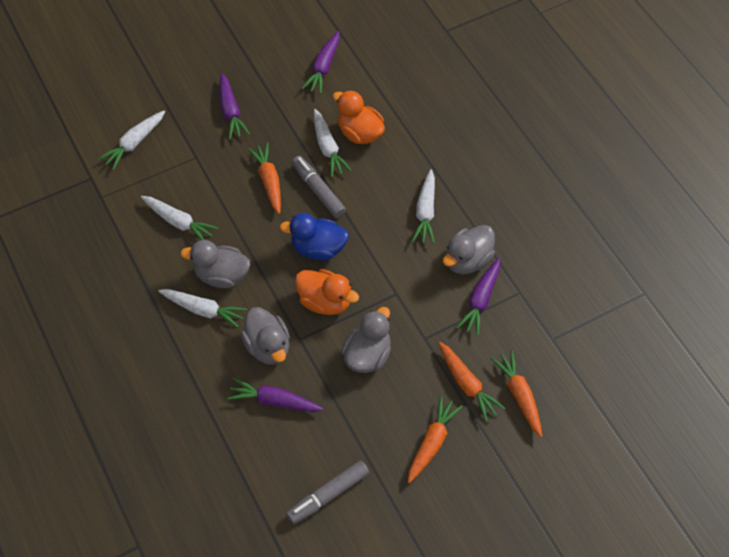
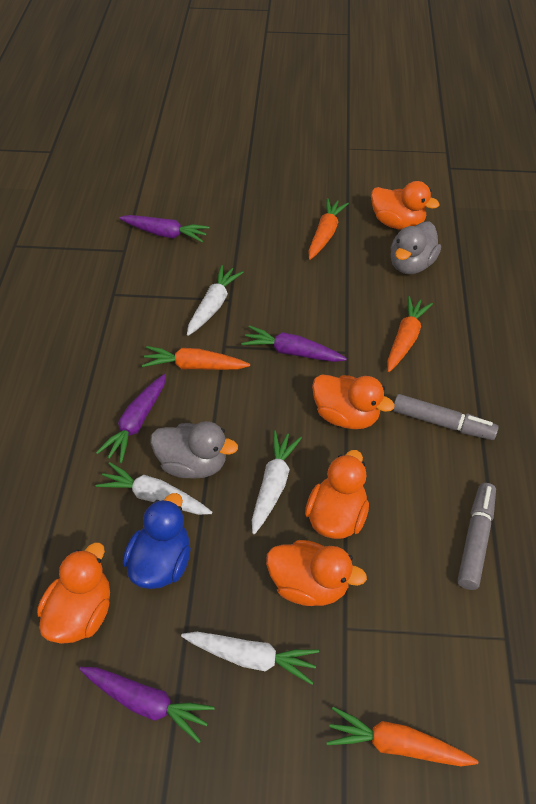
grey duck: 4 -> 2
orange duck: 2 -> 5
white carrot: 5 -> 4

